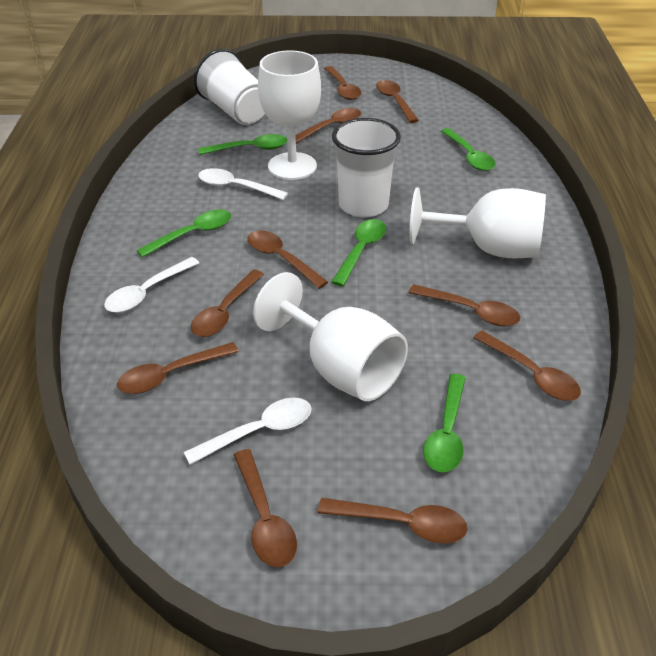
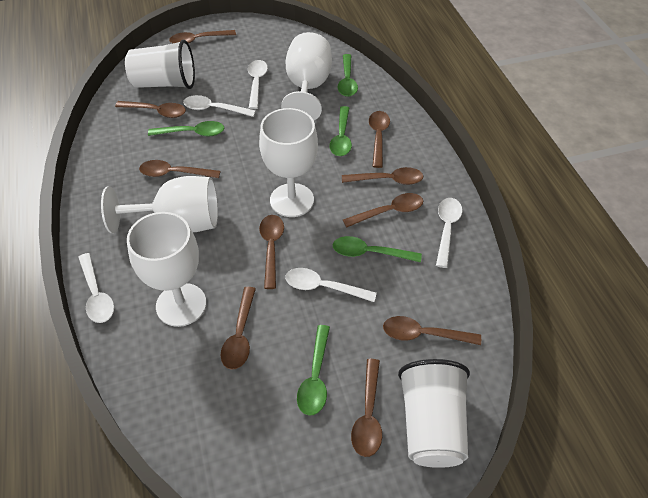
white goblet: 3 -> 4
white spoon: 3 -> 5

